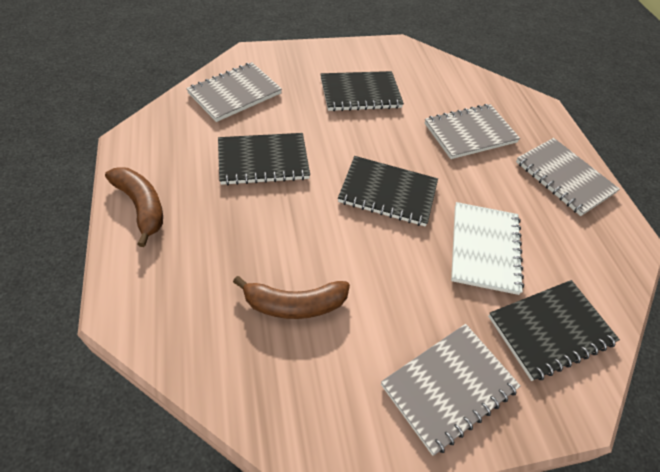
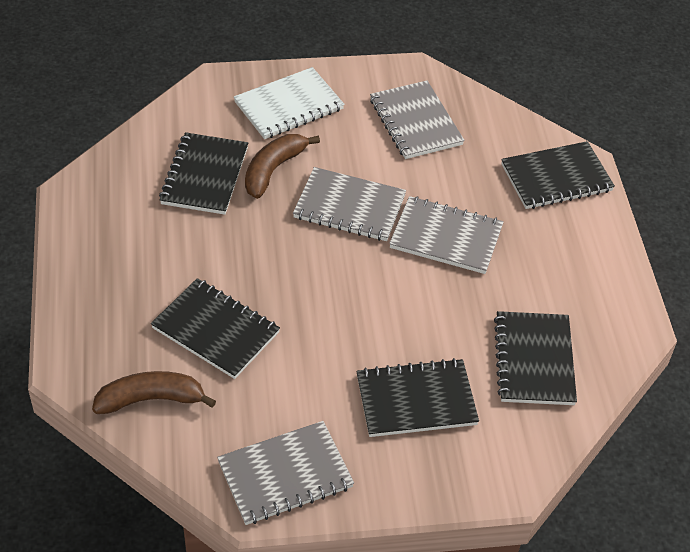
black notebook: 4 -> 5

